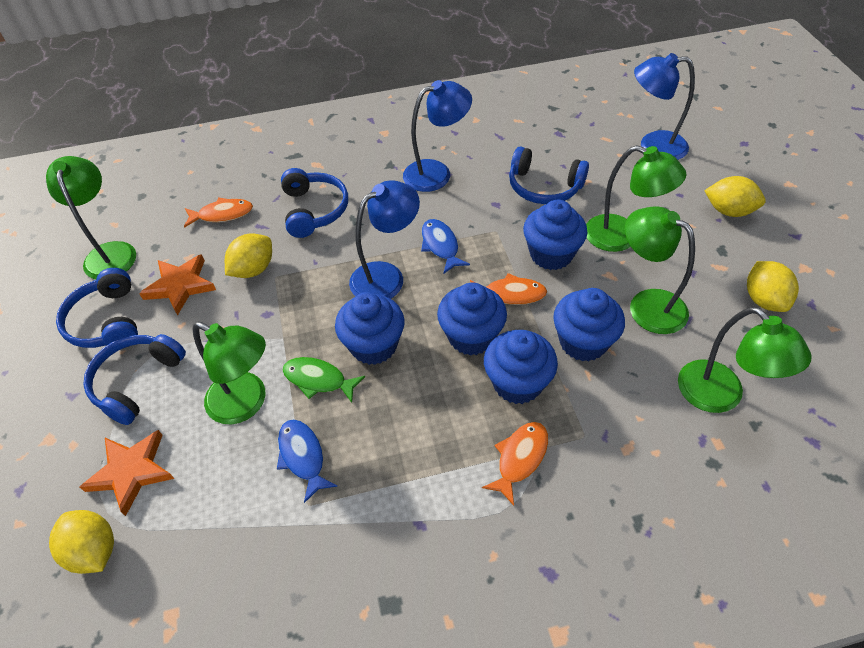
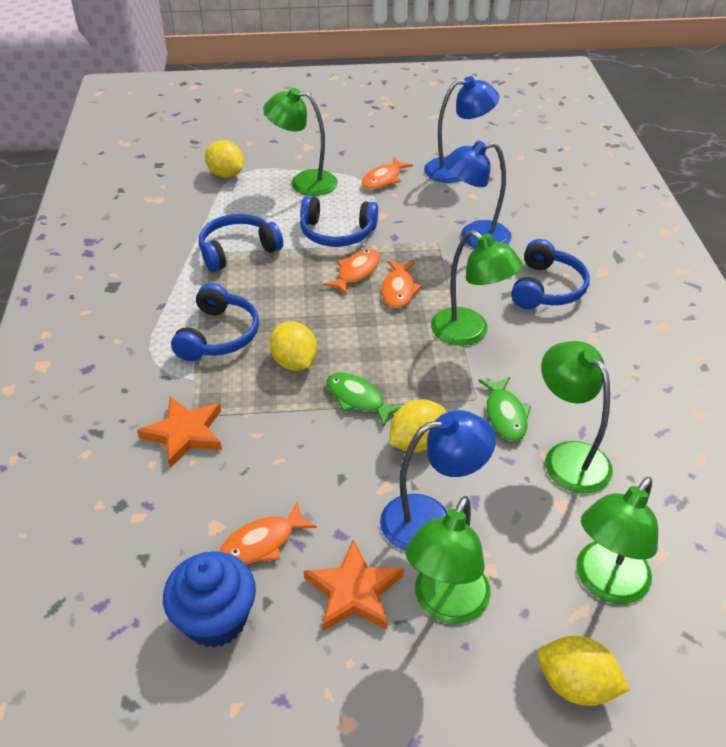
blue cupcake: 5 -> 1
blue fish: 2 -> 0
green fish: 1 -> 2
orange fish: 3 -> 4

